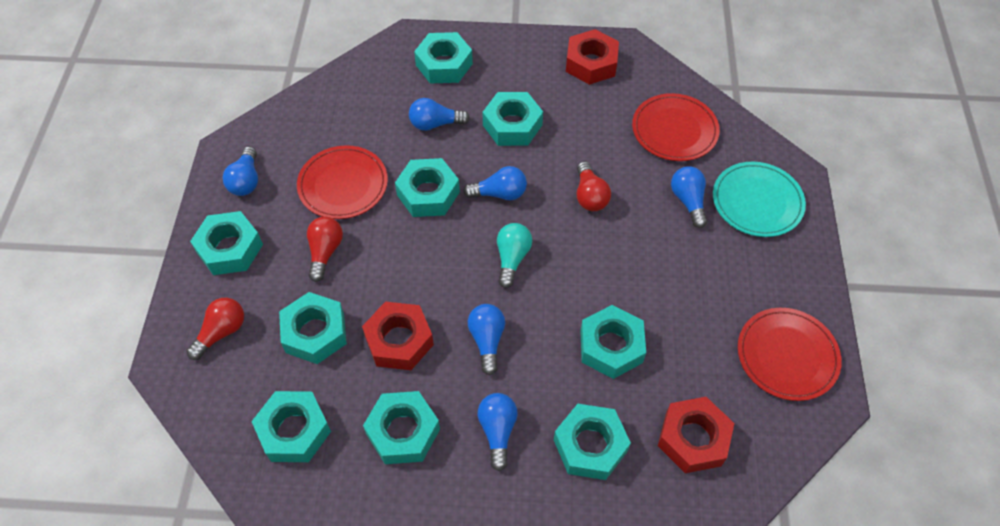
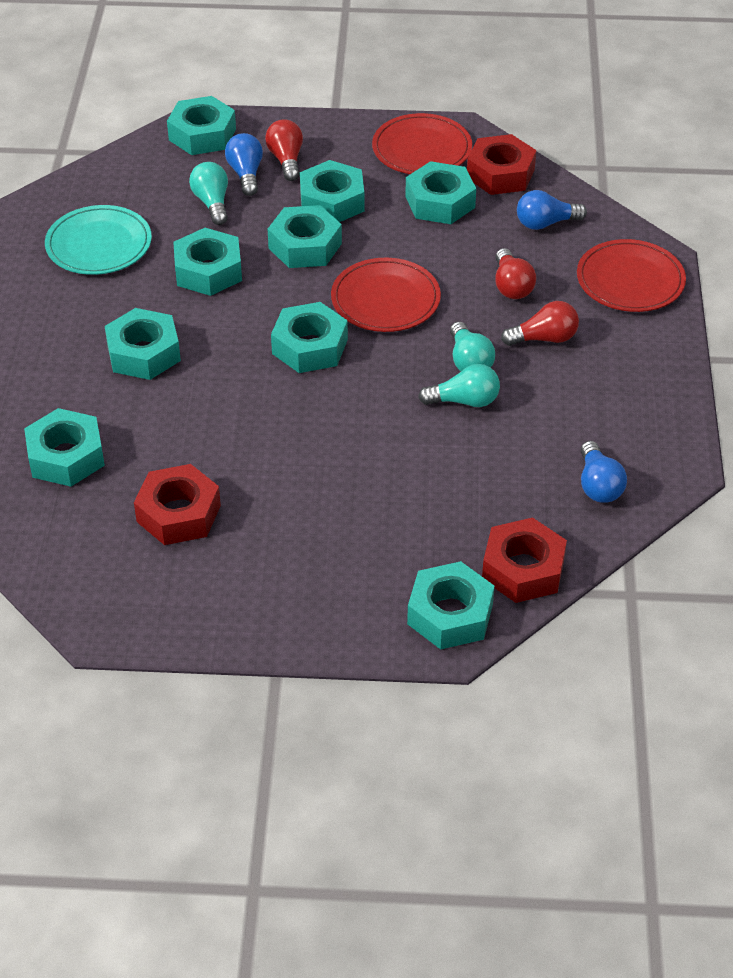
blue light bulb: 6 -> 3
turquoise light bulb: 1 -> 3

